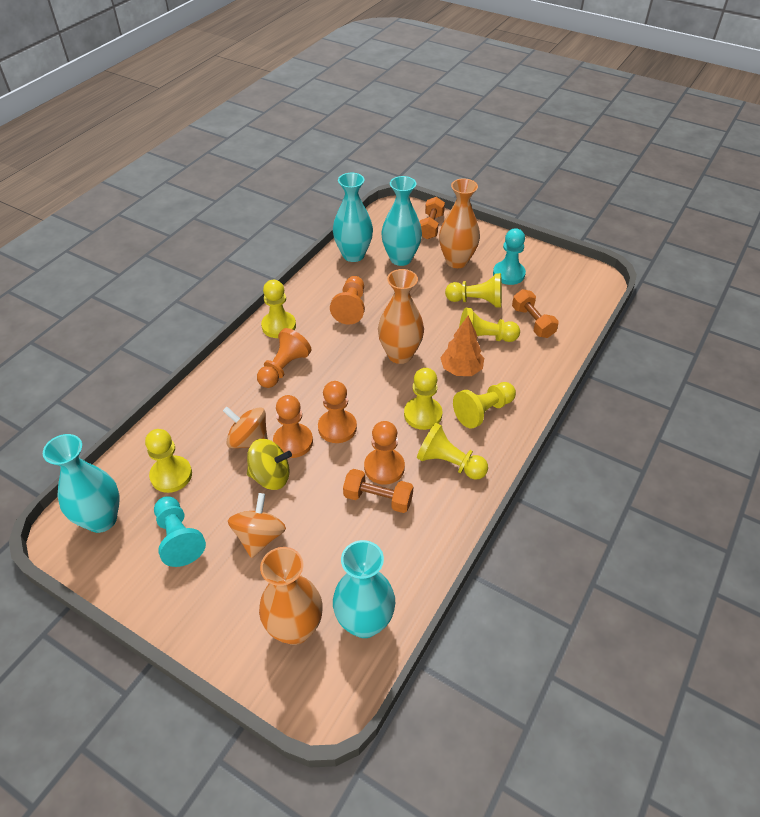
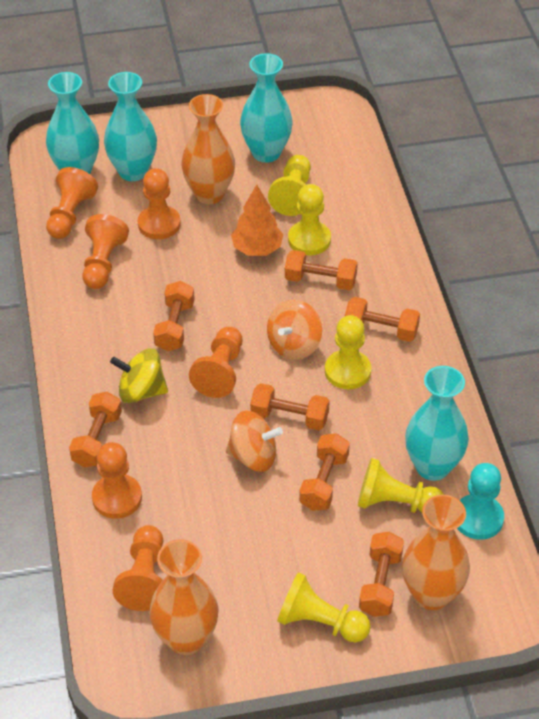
orange dumbbell: 3 -> 7
orange pawn: 5 -> 6
turquoise pawn: 2 -> 1
yellow pawn: 7 -> 5

